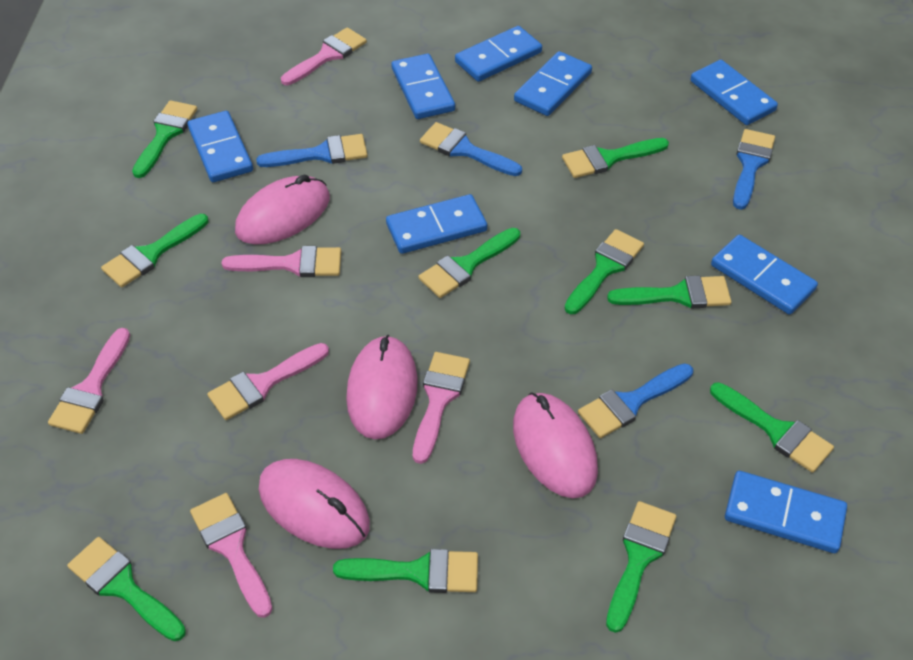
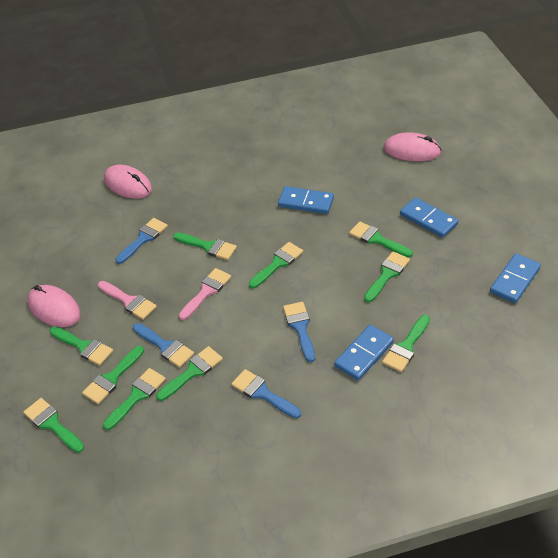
blue domino: 8 -> 4
pink brush: 6 -> 2
pink mouse: 4 -> 3

